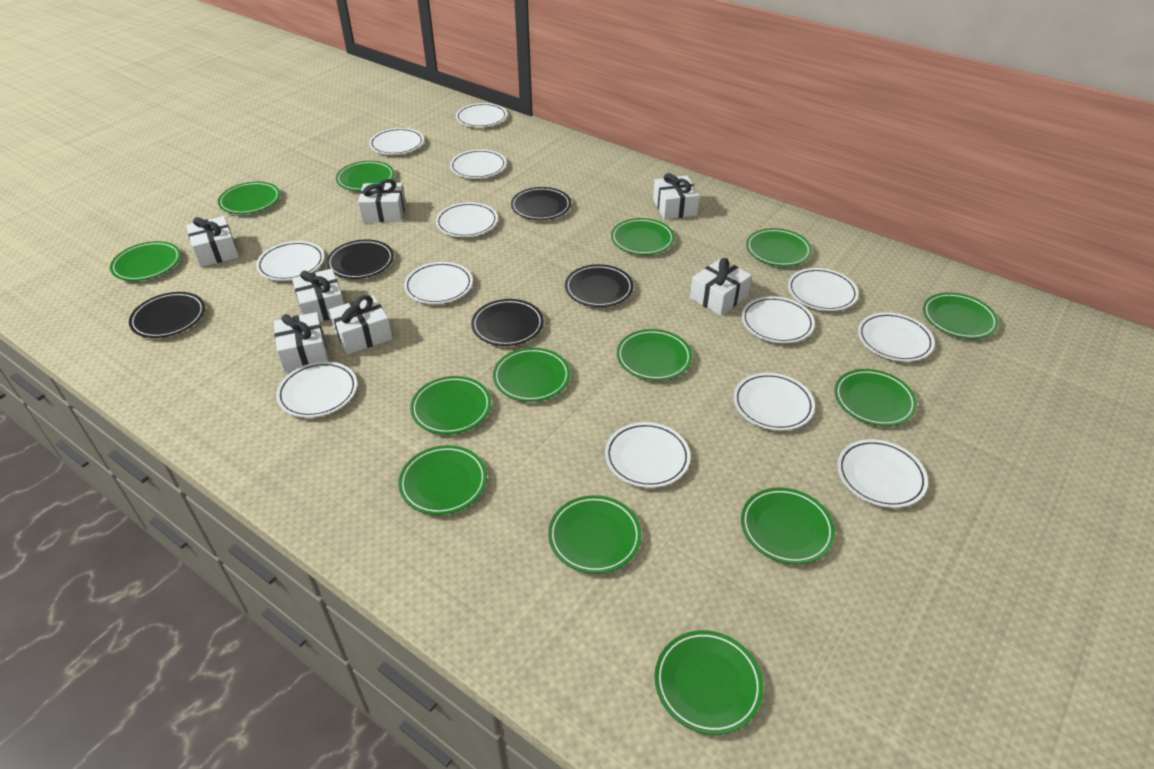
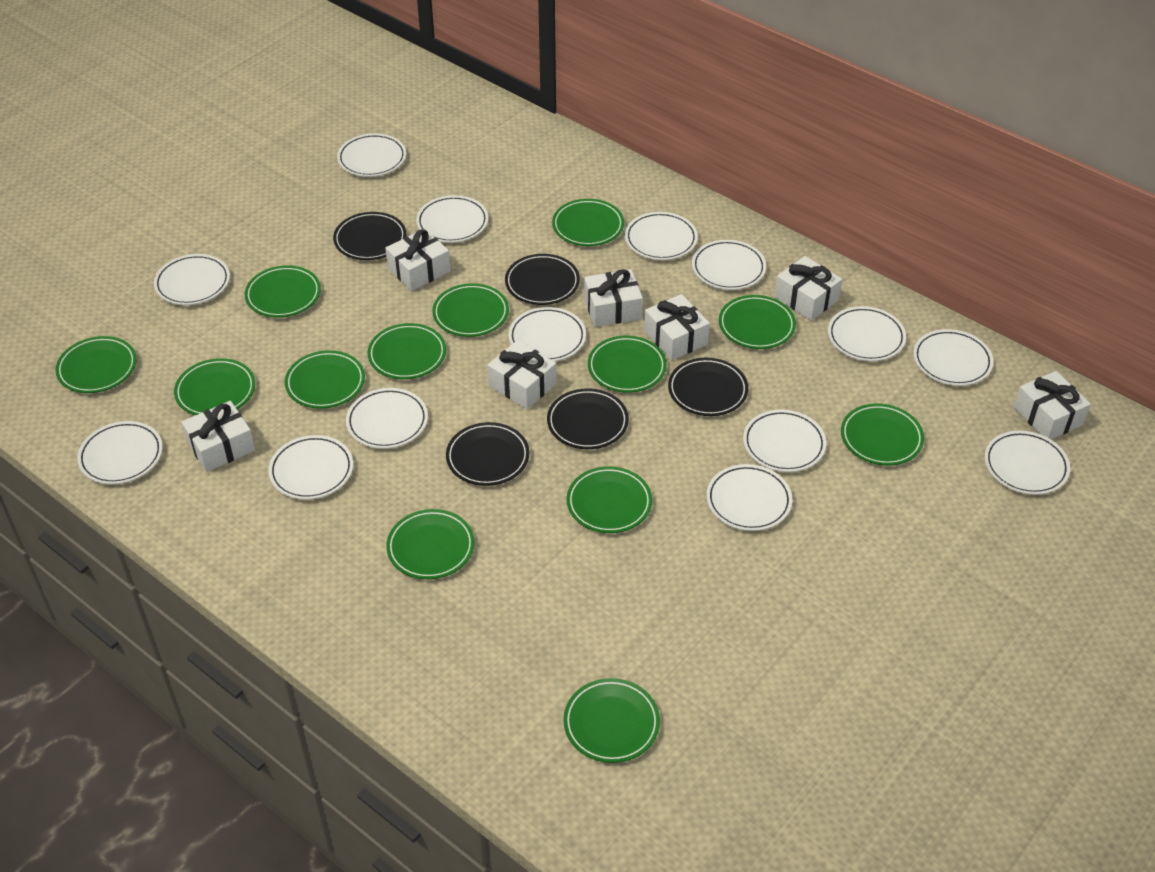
green plate: 14 -> 13
white plate: 13 -> 14

